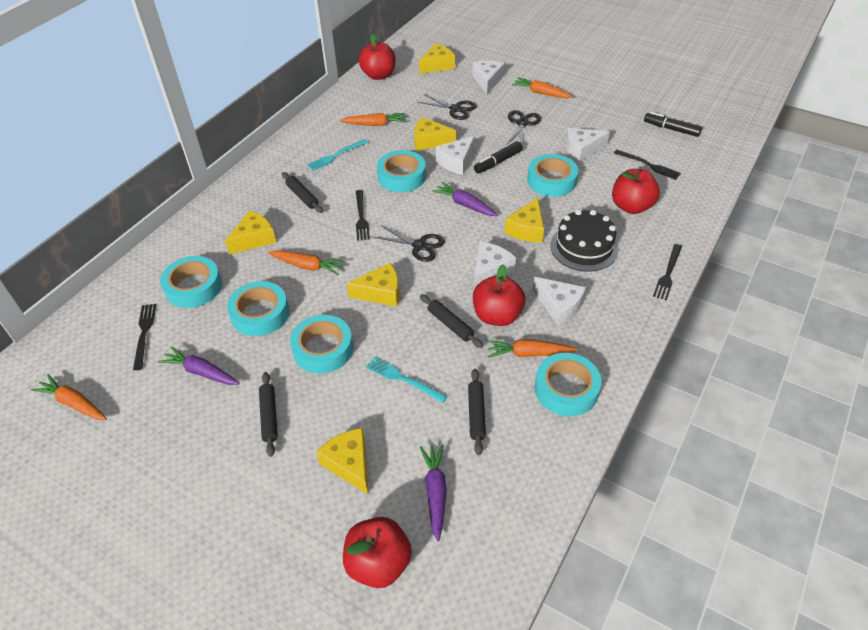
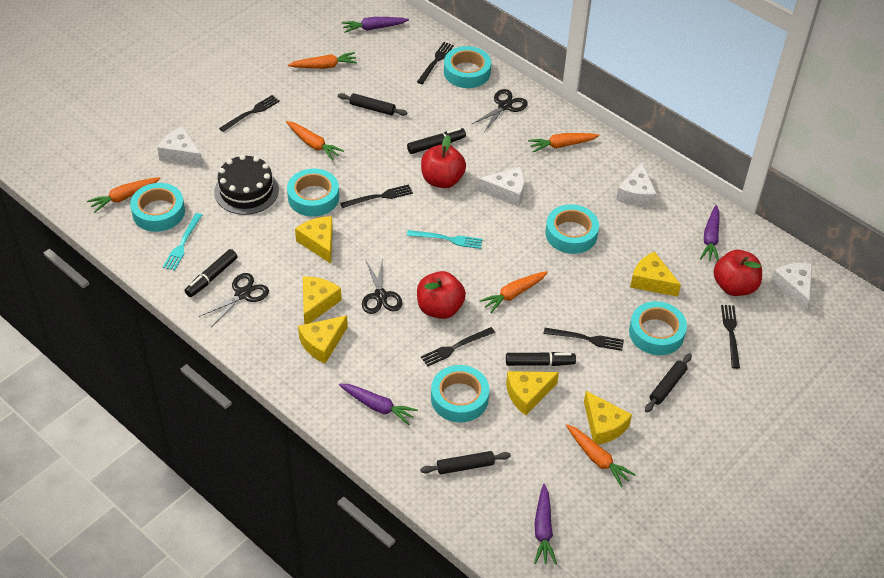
black fork: 4 -> 6
black marker: 2 -> 3
black rolling pin: 4 -> 3
orange carrot: 5 -> 6
purple carrot: 3 -> 4
red apple: 4 -> 3
white cheese: 5 -> 4

